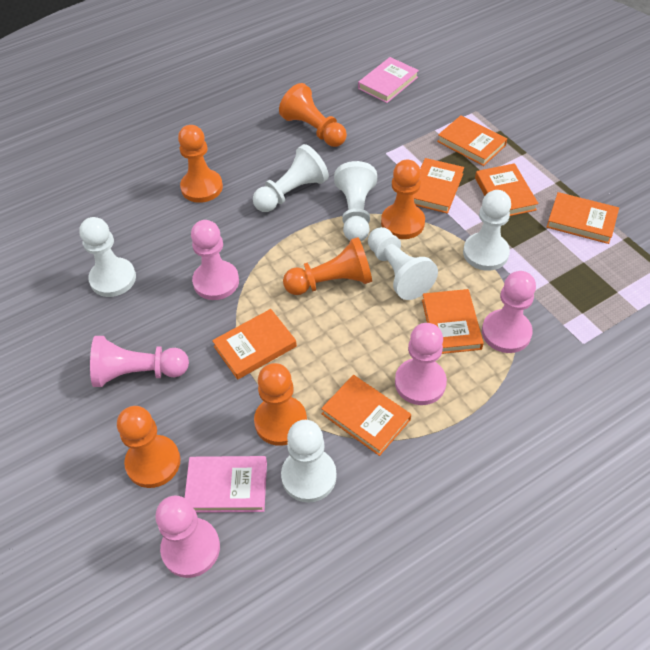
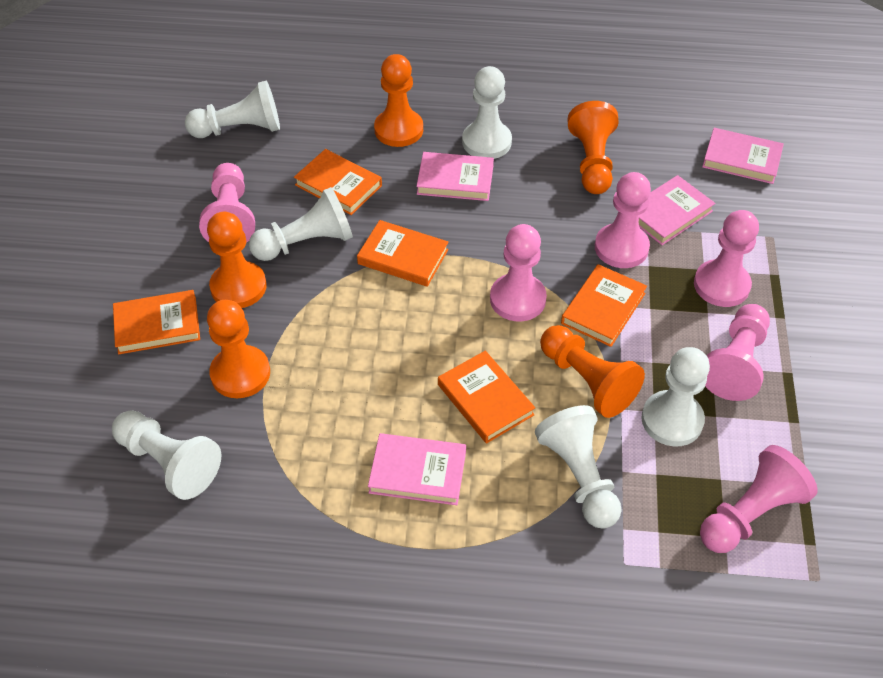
orange book: 7 -> 5
orange pawn: 6 -> 5
pink book: 2 -> 4
pink pawn: 5 -> 6

